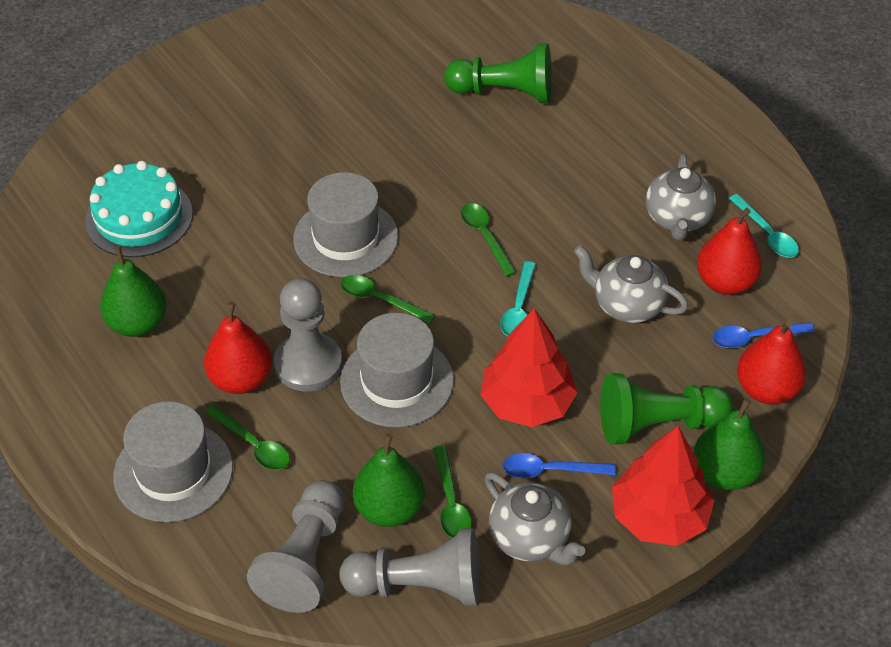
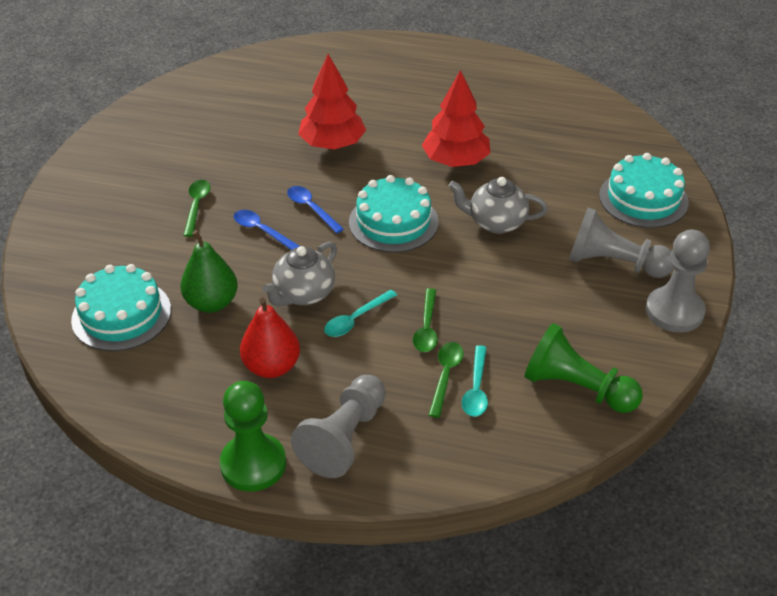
green pear: 3 -> 1
green spoon: 4 -> 3
grey hat: 3 -> 0
grey teapot: 3 -> 2
red pear: 3 -> 1
turquoise cake: 1 -> 3

